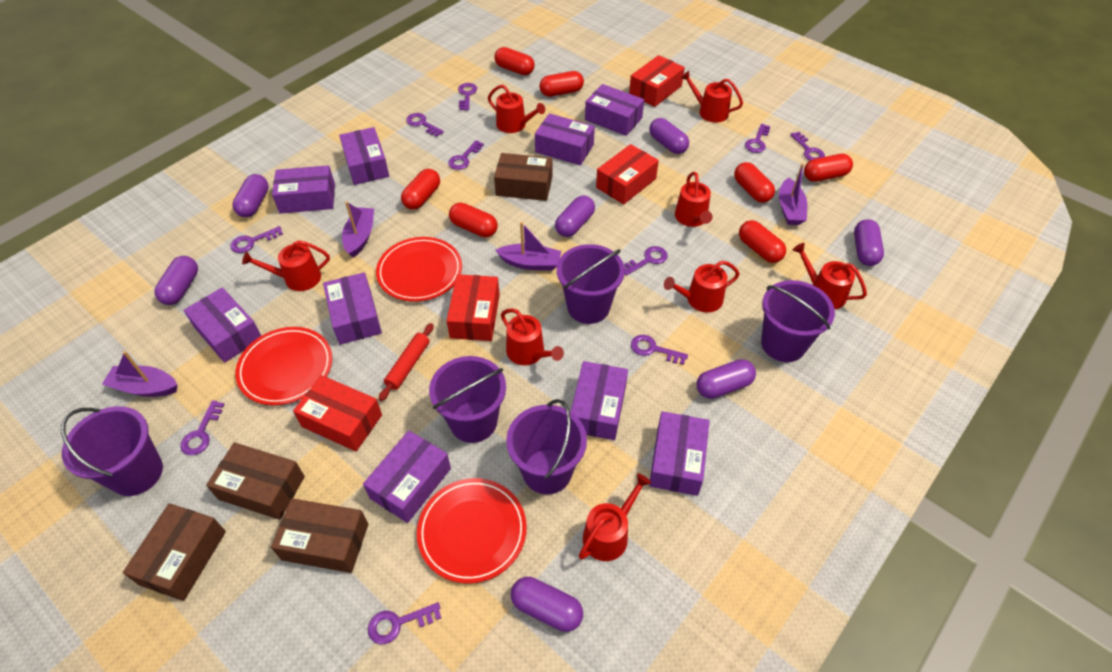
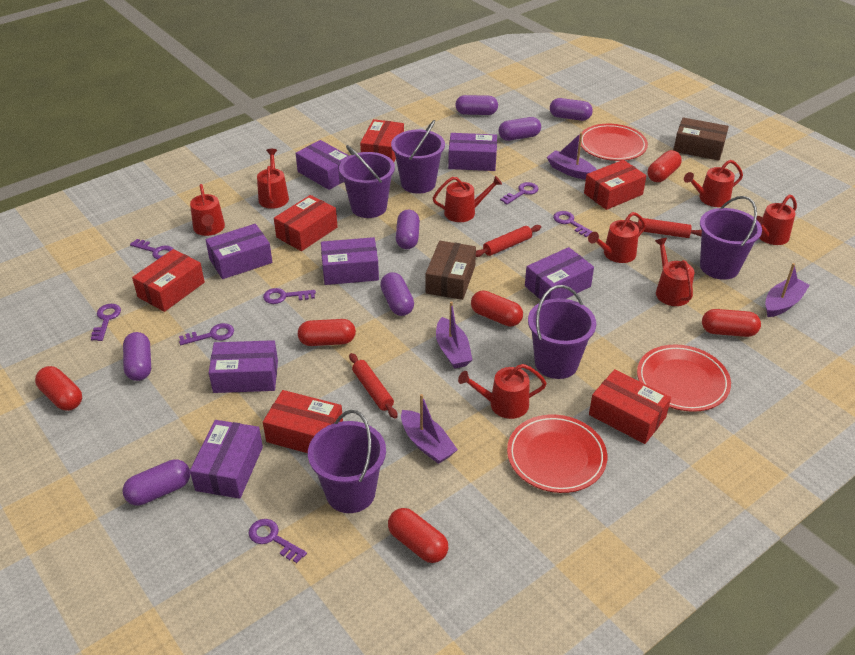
brown box: 4 -> 2
purple box: 9 -> 7
purple key: 10 -> 7
red box: 4 -> 6
red capsule: 7 -> 6
red rolling pin: 1 -> 3

